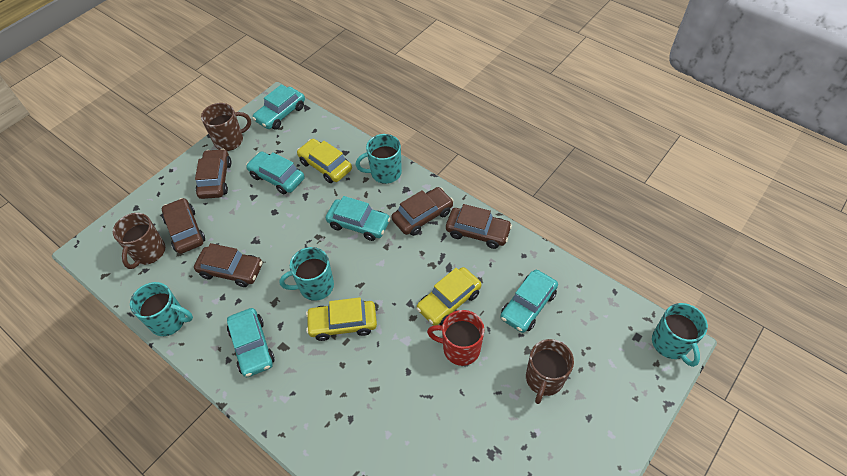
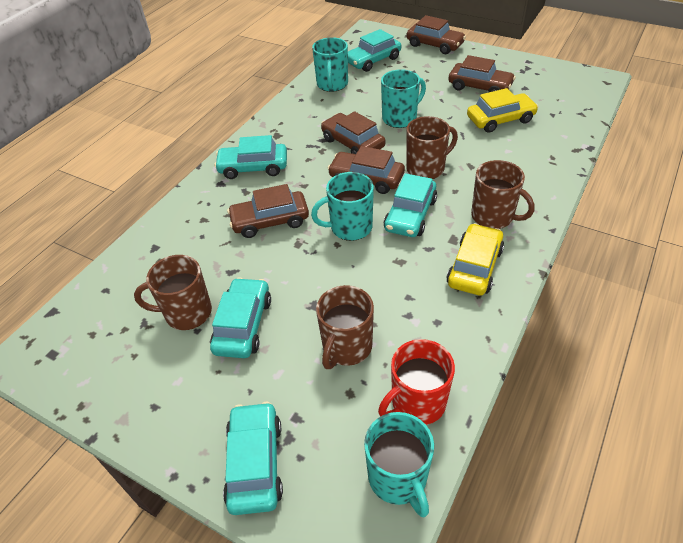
brown mug: 3 -> 4
yellow car: 3 -> 2

